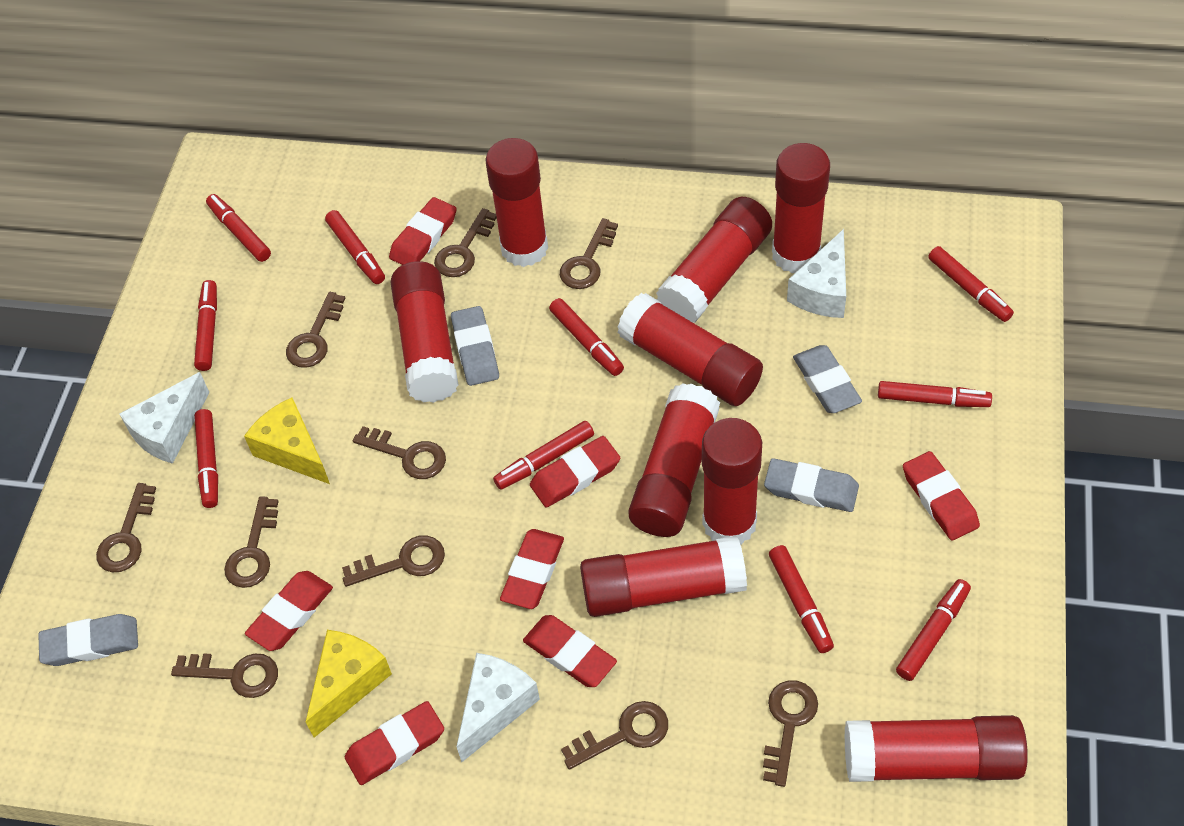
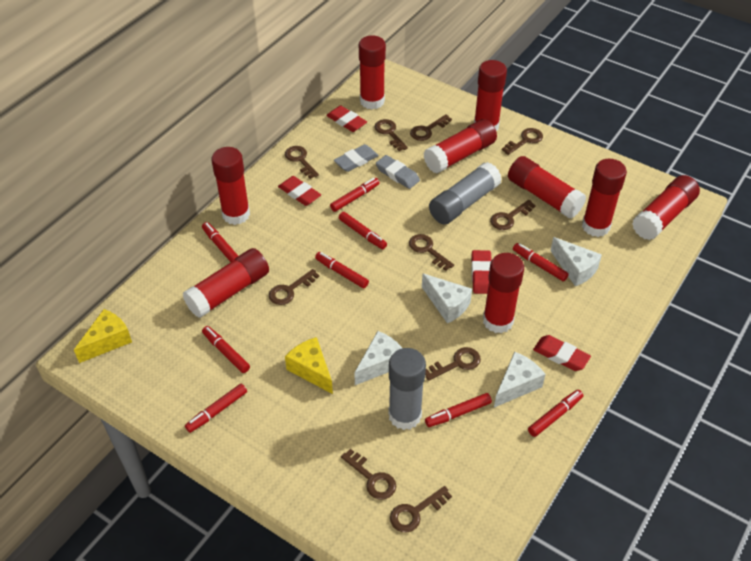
grey eraser: 4 -> 2
grey glue stick: 0 -> 2
red eraser: 7 -> 4
red marker: 10 -> 9
white cheese: 3 -> 4

